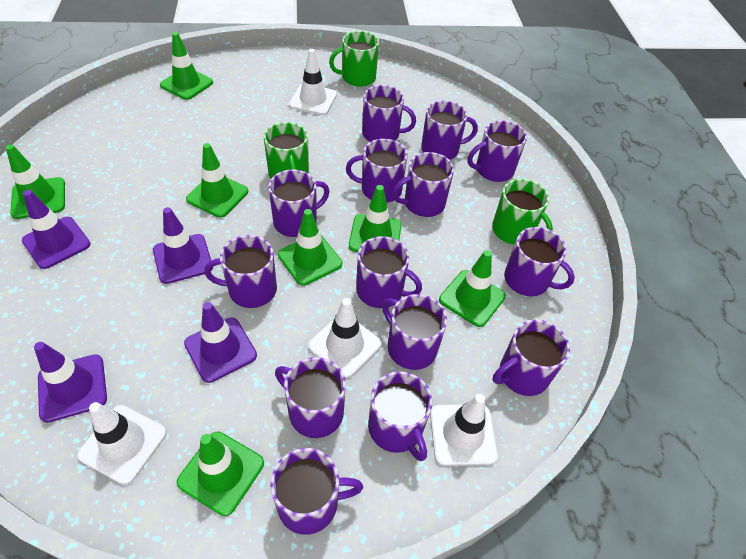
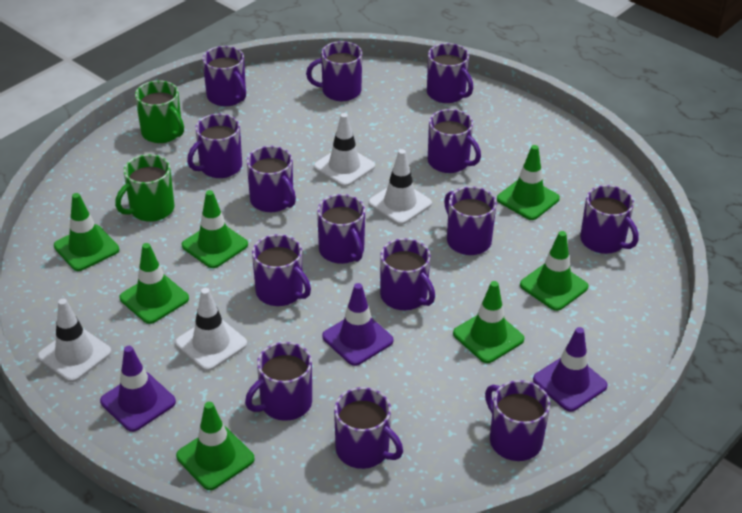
green mug: 3 -> 2
purple traffic cone: 4 -> 3

